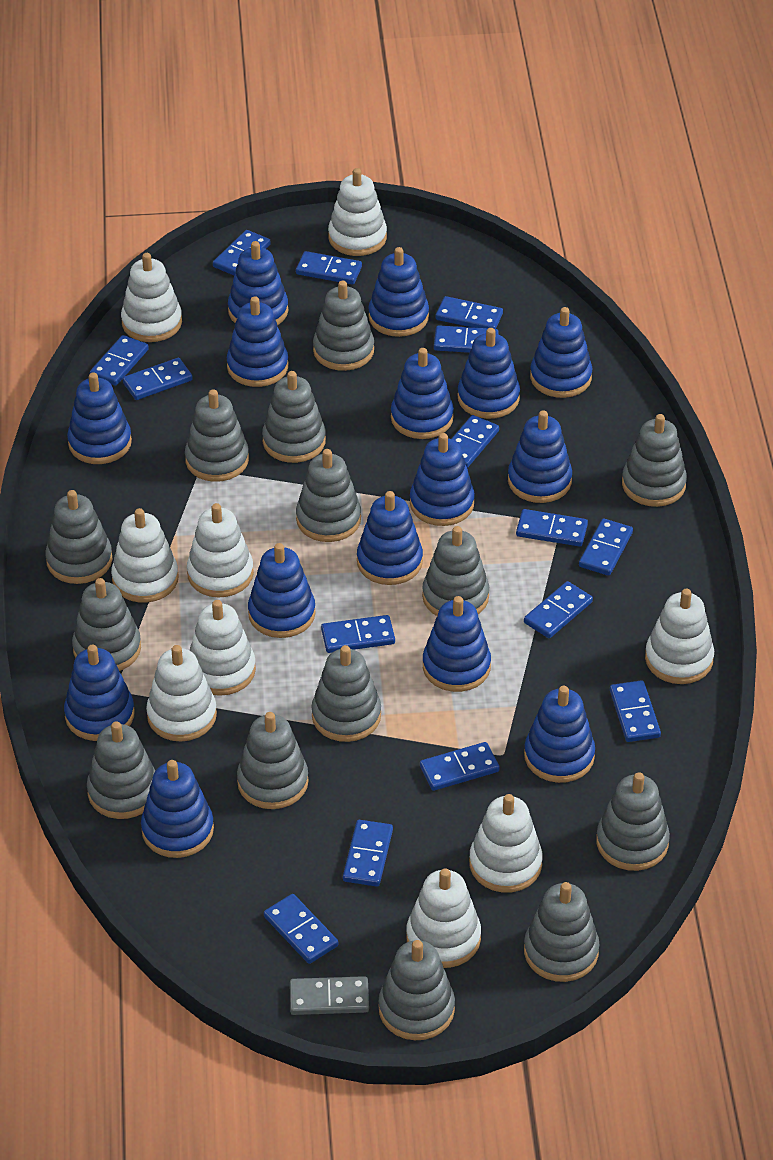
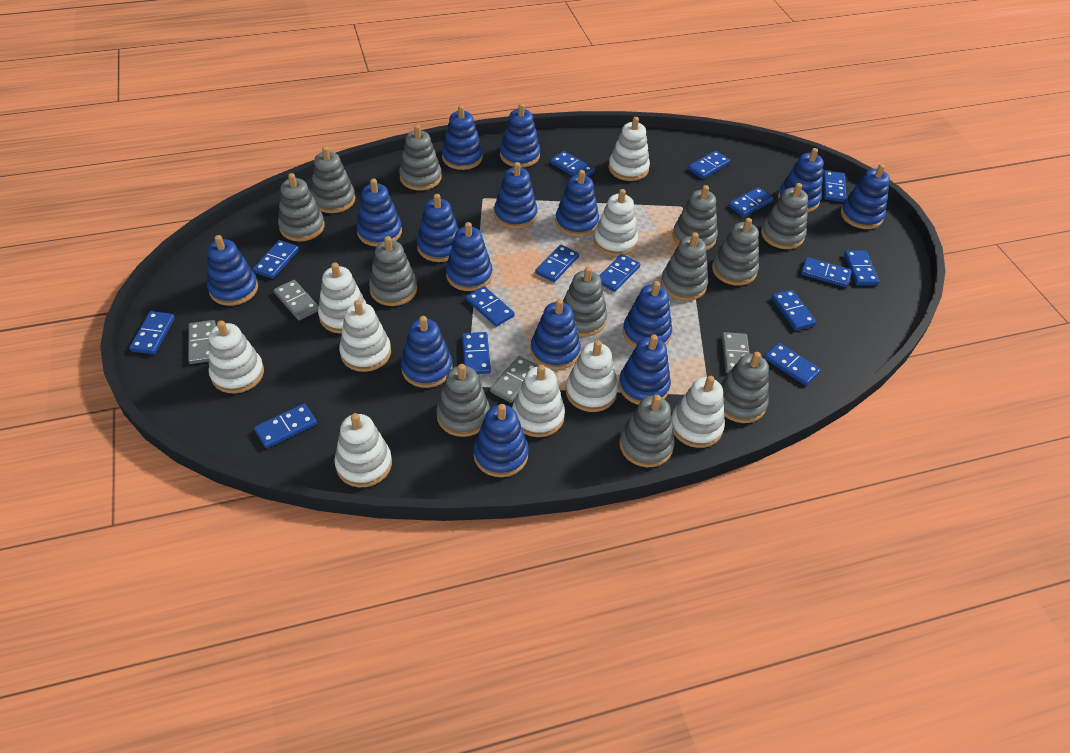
grey domino: 1 -> 4
grey stacking toy: 14 -> 12

